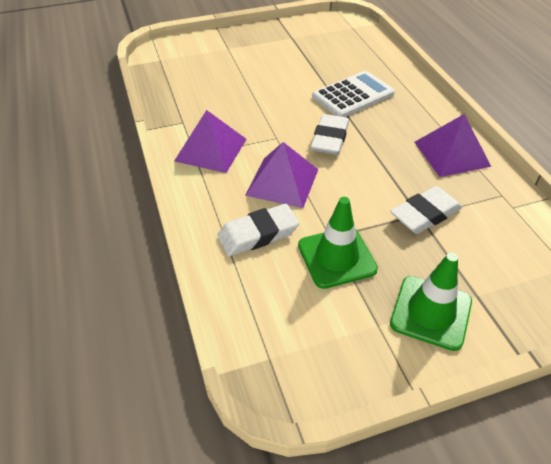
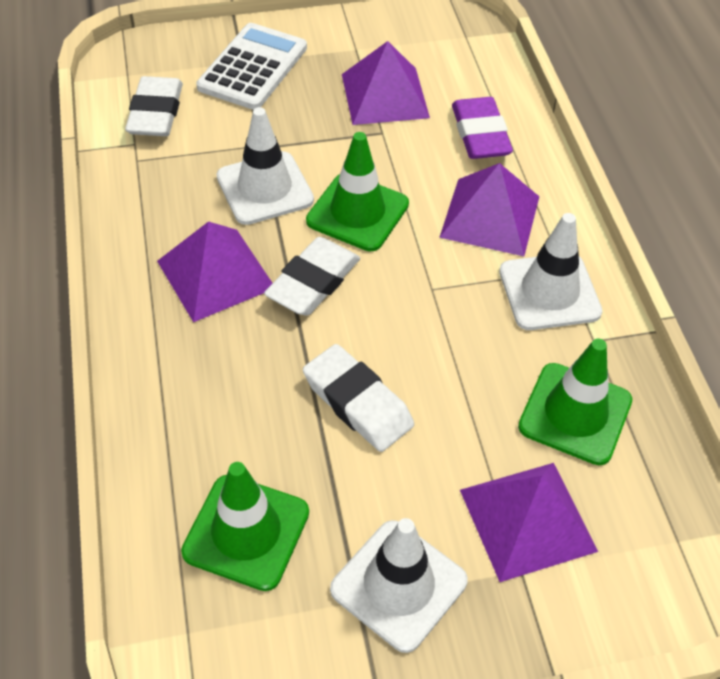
green traffic cone: 2 -> 3
purple eraser: 0 -> 1
purple pyramid: 3 -> 4
white traffic cone: 0 -> 3

